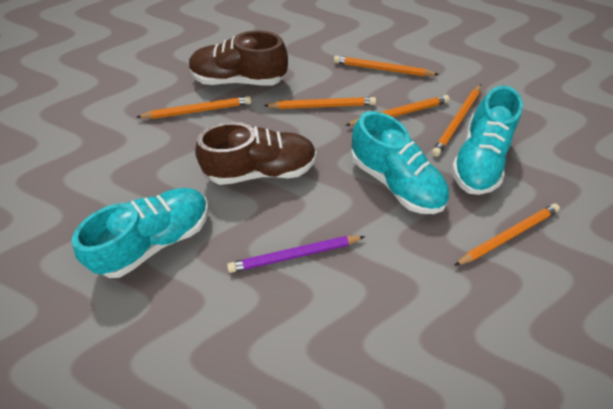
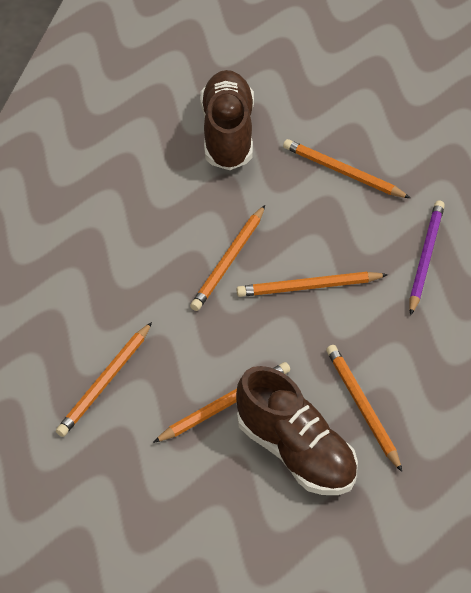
turquoise shoe: 3 -> 0

